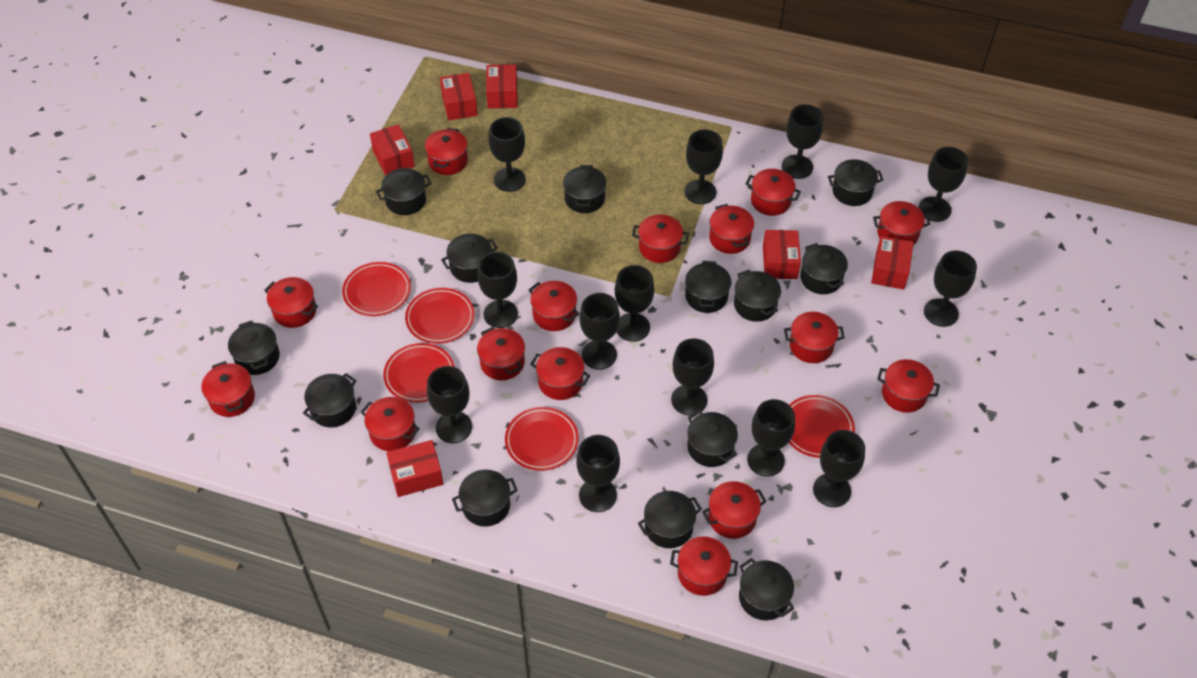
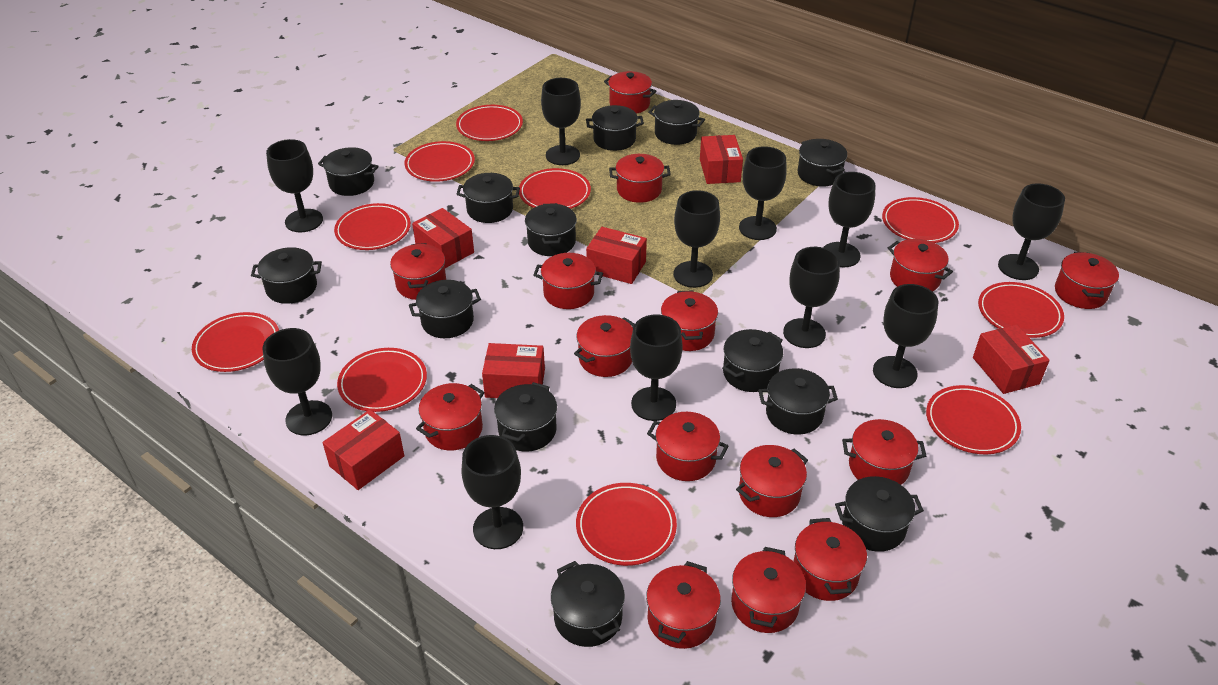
black goblet: 13 -> 11
red plate: 5 -> 10

